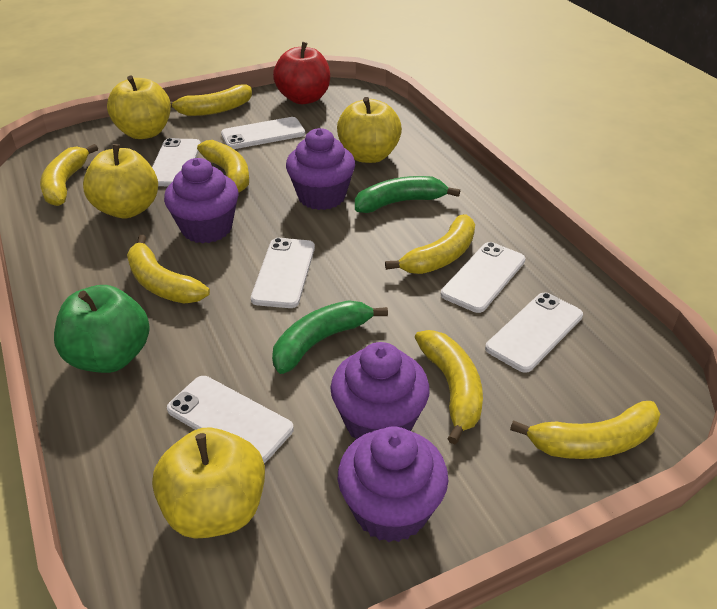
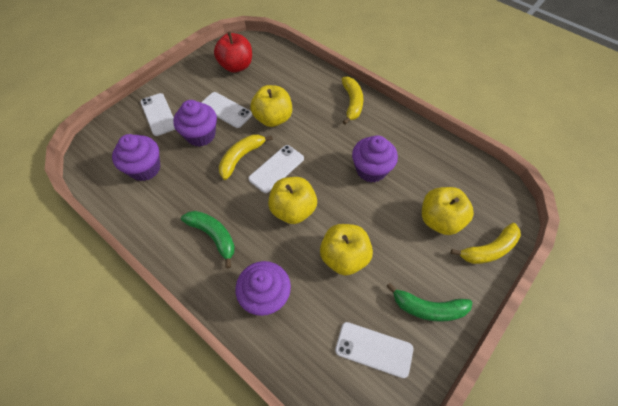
green apple: 1 -> 0
white phone: 6 -> 4
yellow banana: 7 -> 3

